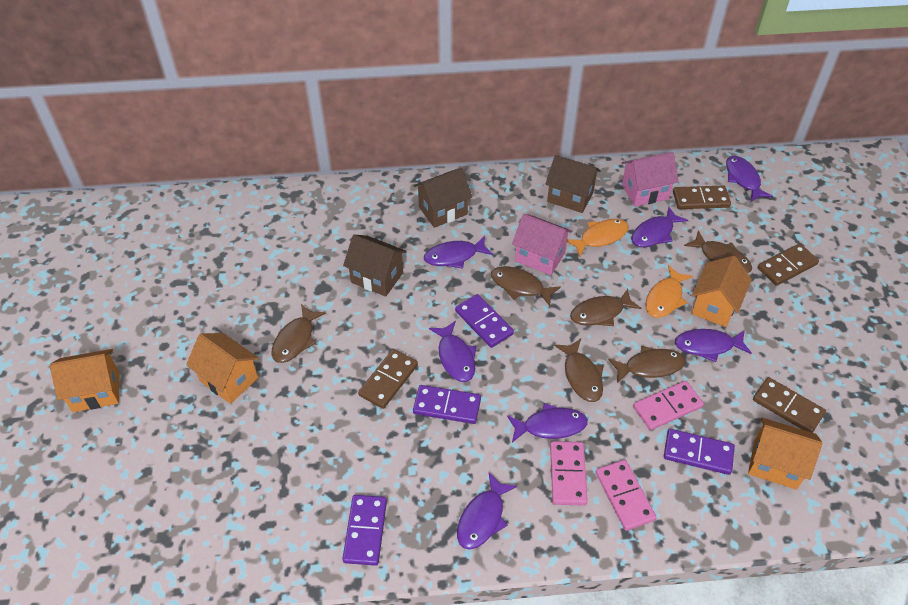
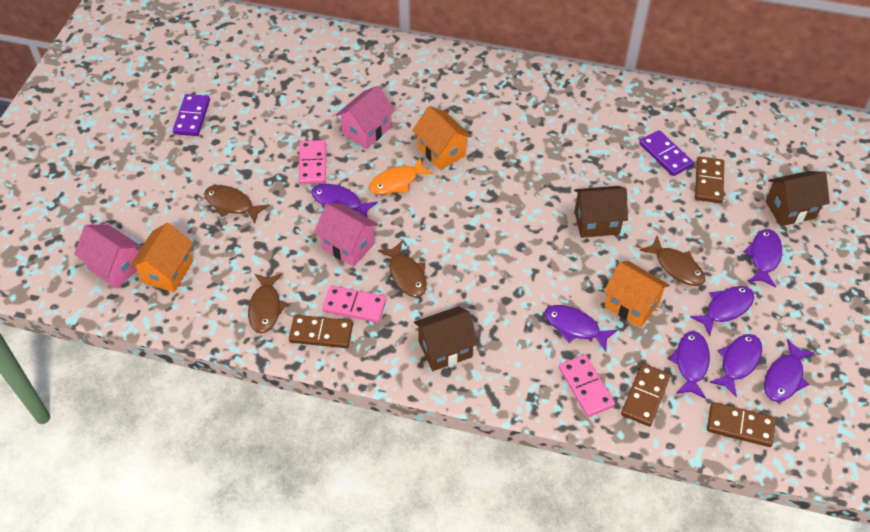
brown fish: 6 -> 4
orange fish: 2 -> 1
orange house: 4 -> 3
pink house: 2 -> 3
purple domino: 4 -> 2

